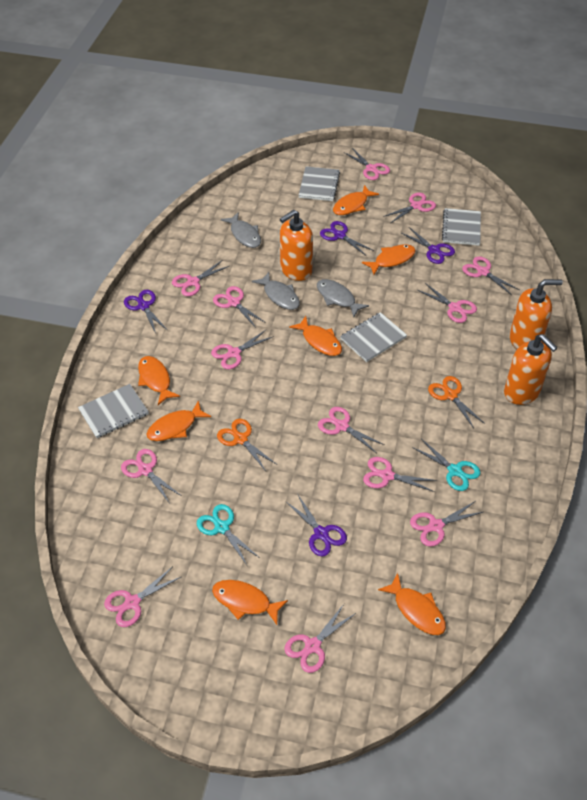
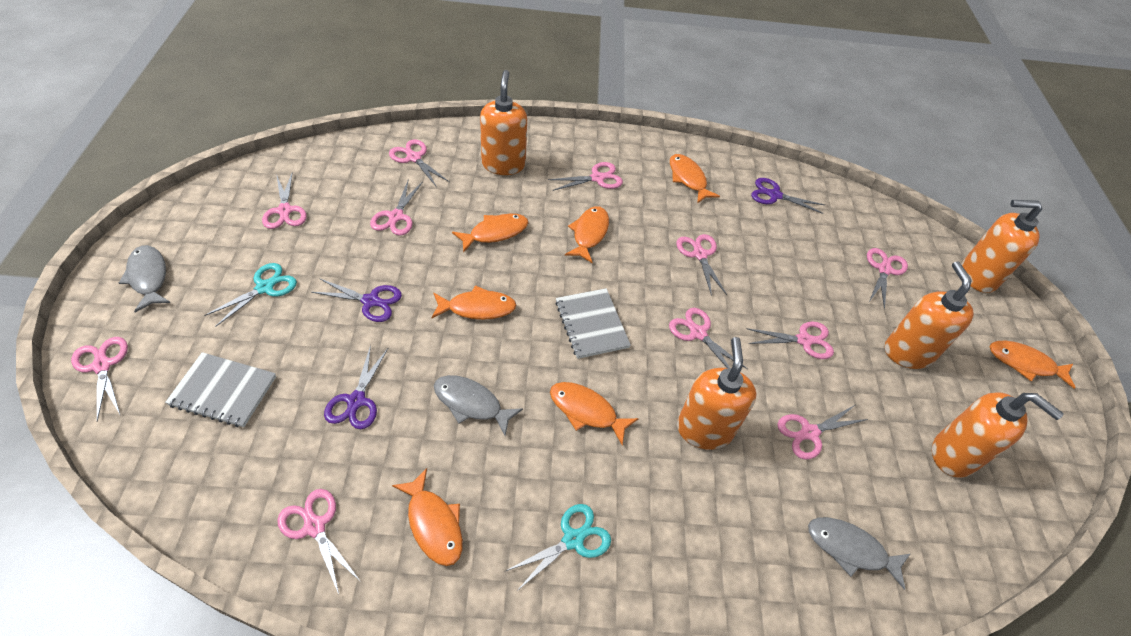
grey notebook: 4 -> 2
orange scissors: 2 -> 0
orange soap dispenser: 3 -> 5
pink scissors: 13 -> 11
purple scissors: 4 -> 3

